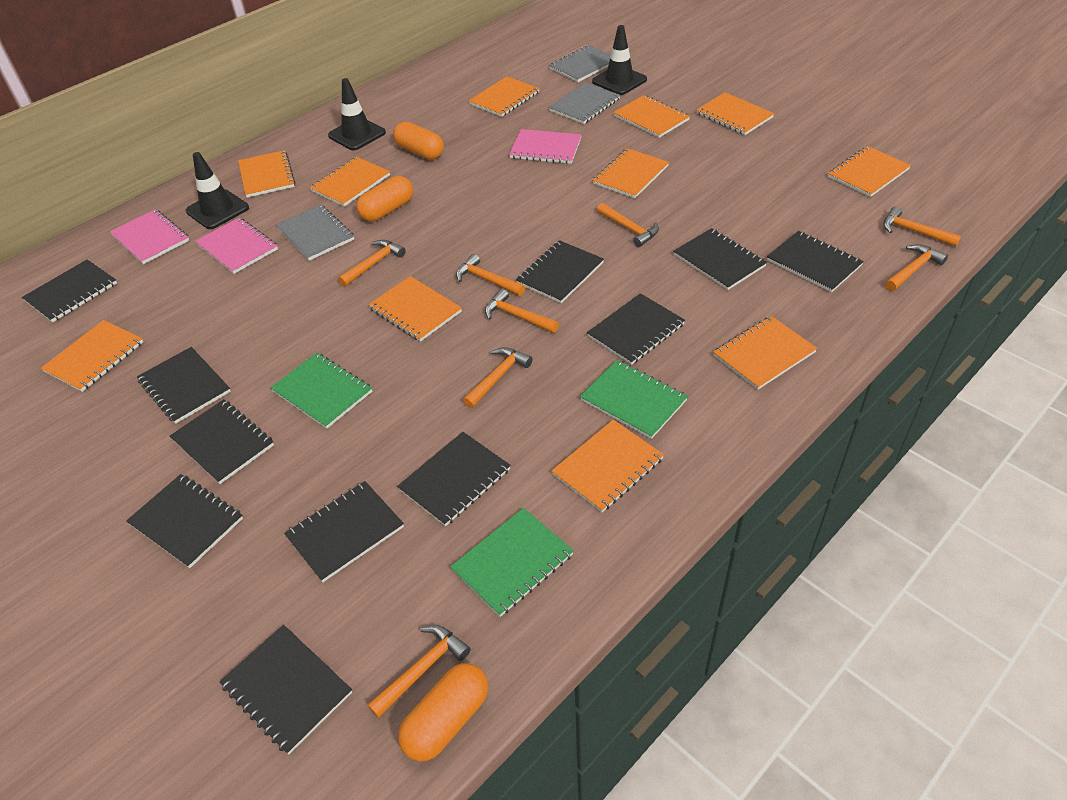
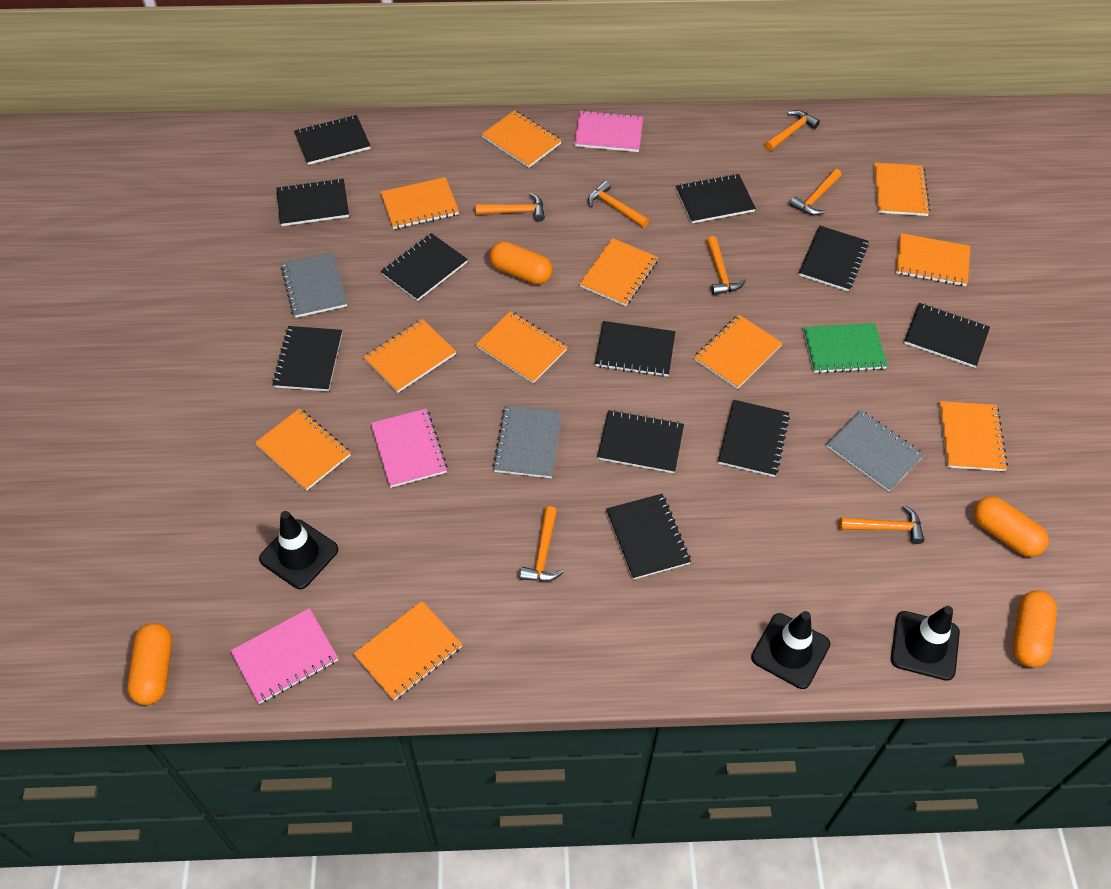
green notebook: 3 -> 1
orange capsule: 3 -> 4
orange hammer: 8 -> 7

